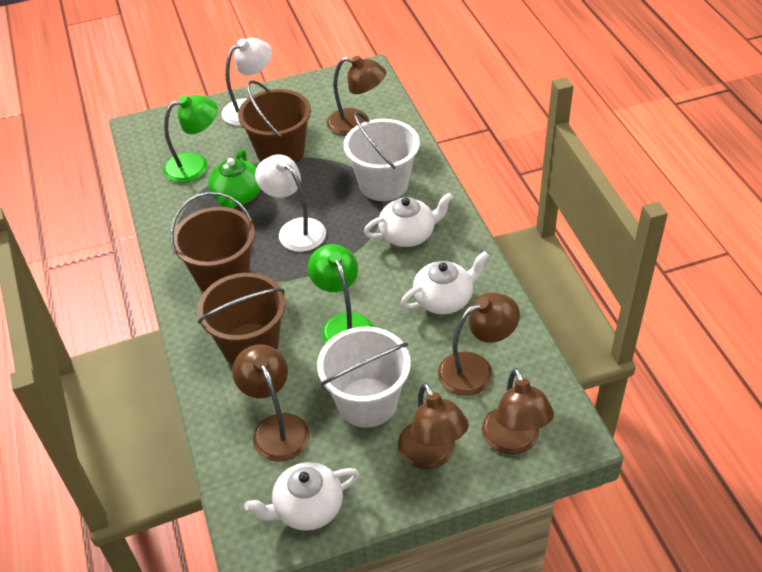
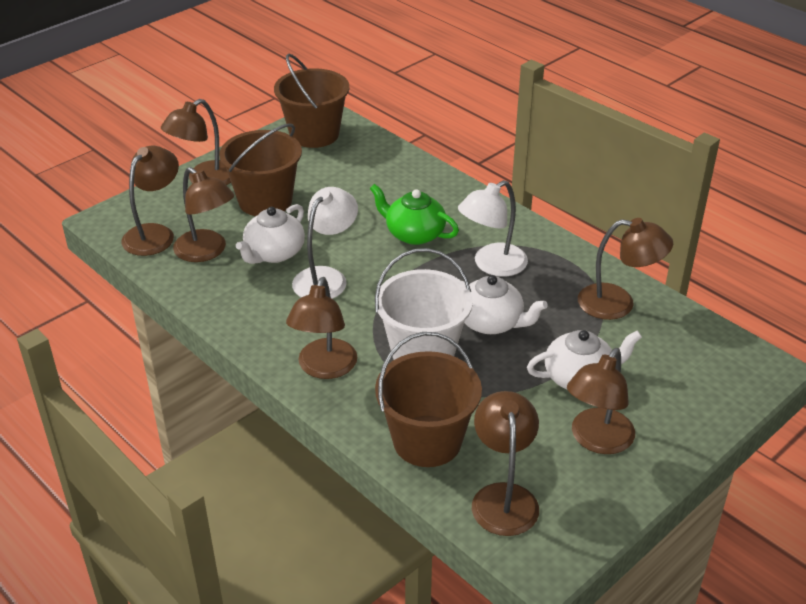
brown lamp: 5 -> 7
green lamp: 2 -> 0
white bucket: 2 -> 1

